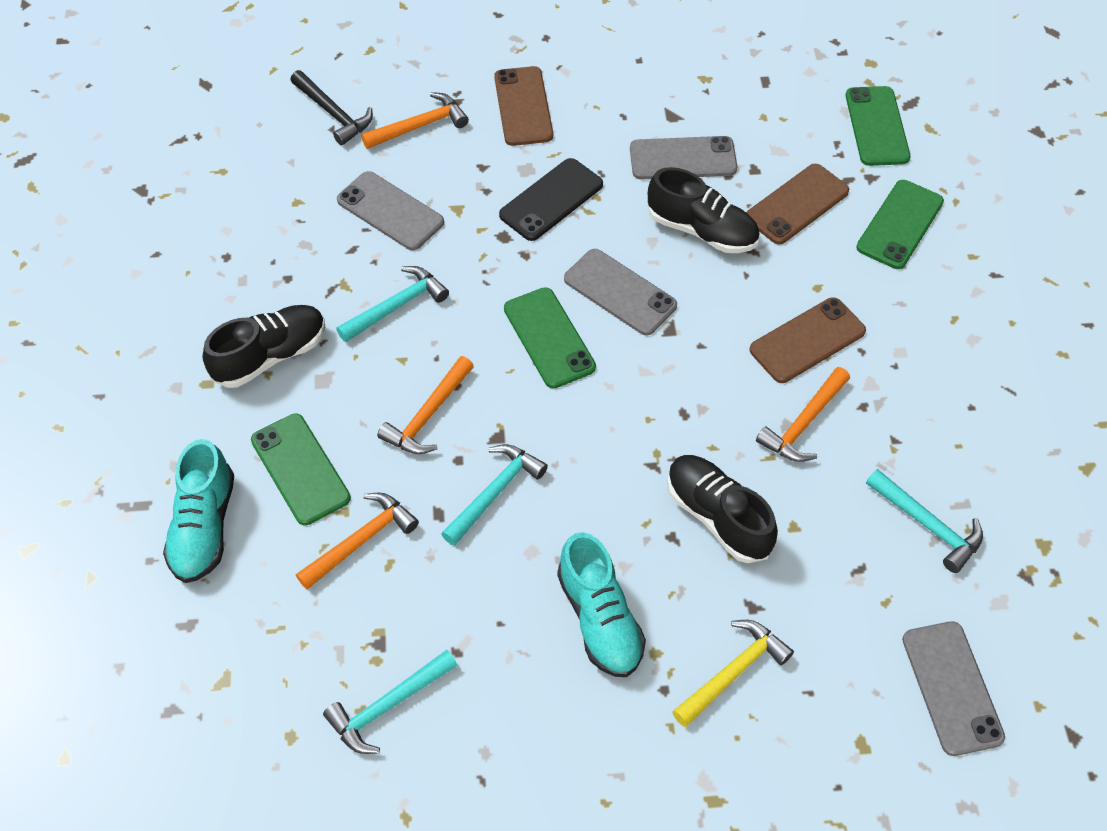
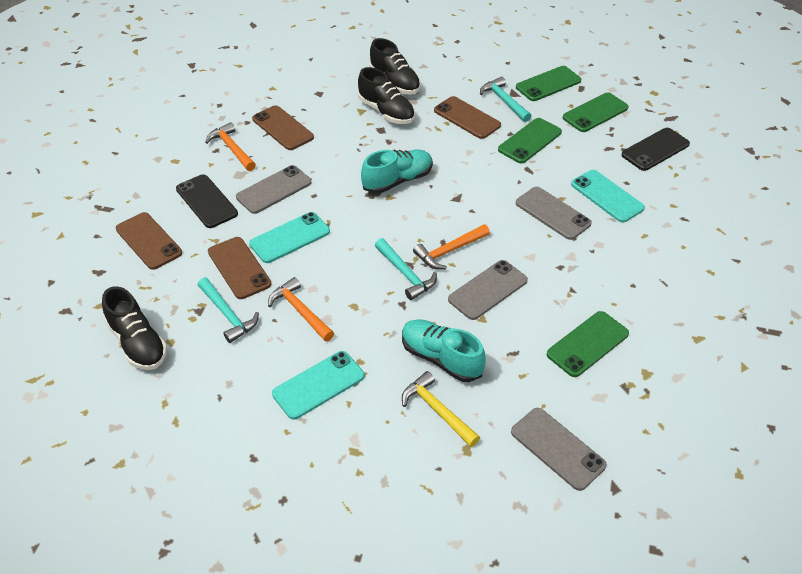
black hammer: 1 -> 0
black phone: 1 -> 2
brown phone: 3 -> 4
orange hammer: 4 -> 3
turquoise hammer: 4 -> 3
turquoise phone: 0 -> 3

